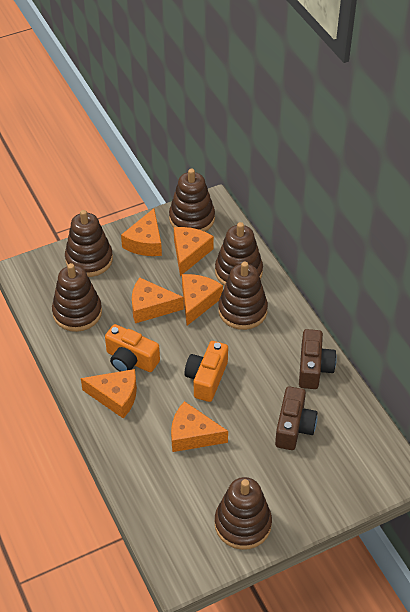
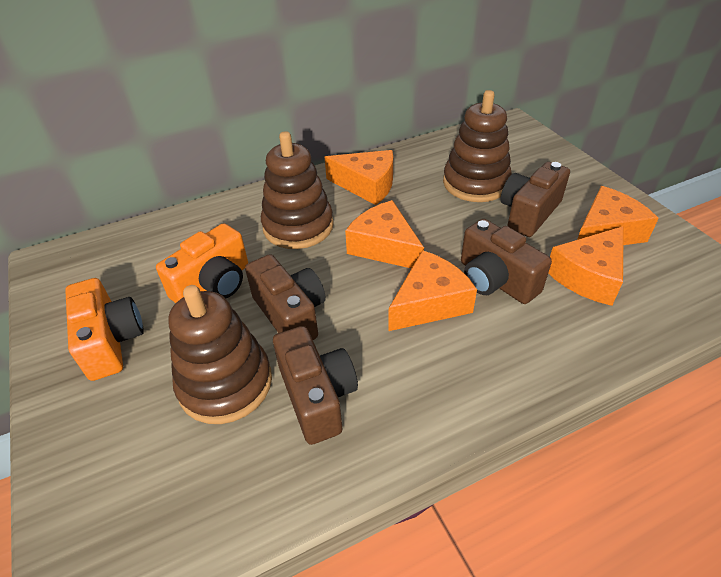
brown camera: 2 -> 4
brown stacking toy: 6 -> 3
orange cheese: 6 -> 5

